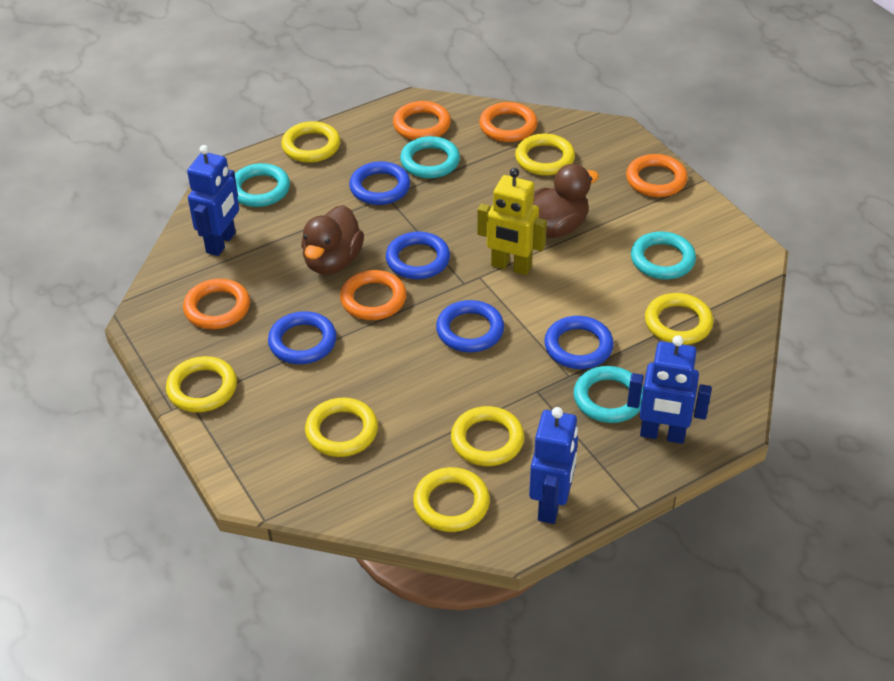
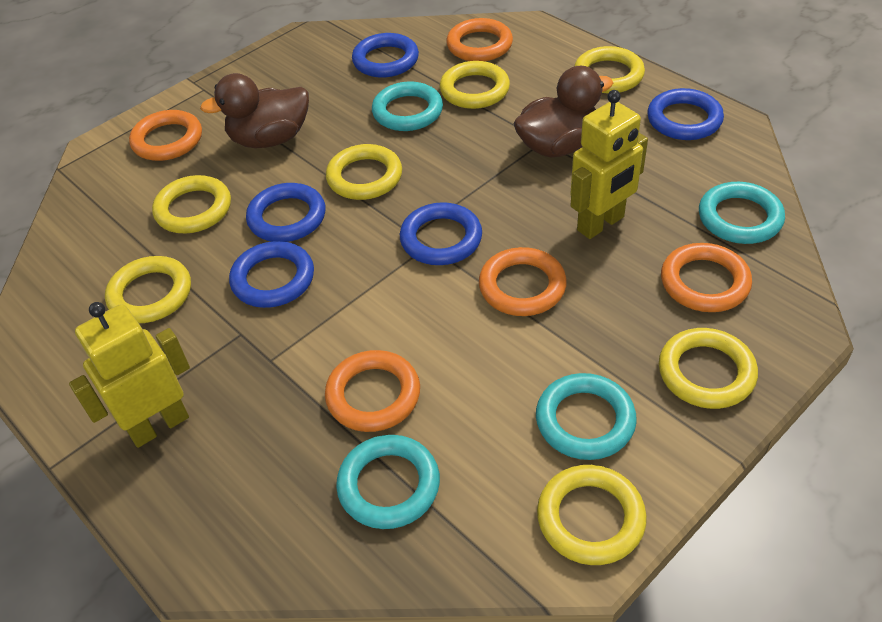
blue robot: 3 -> 0
yellow robot: 1 -> 2

